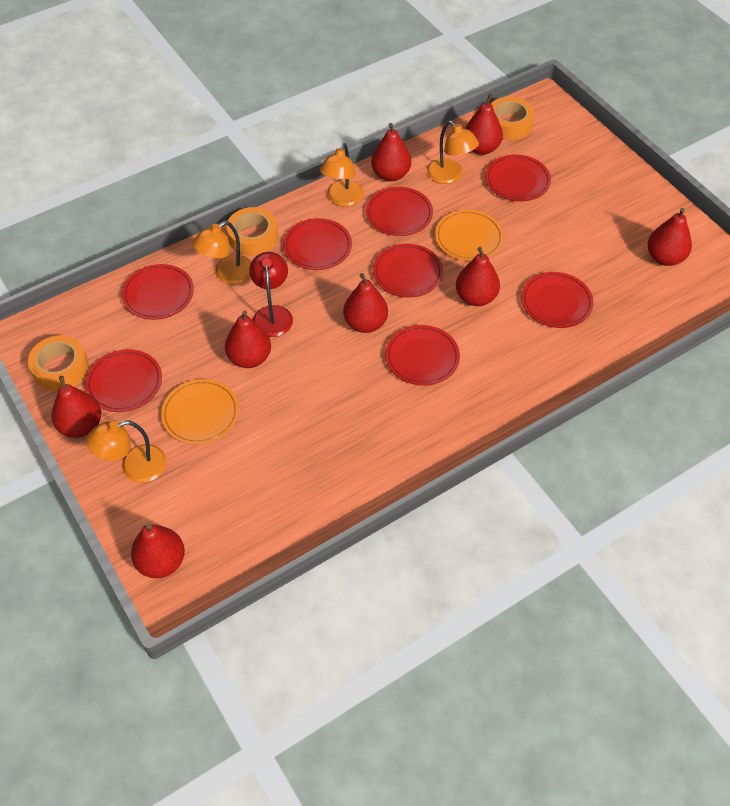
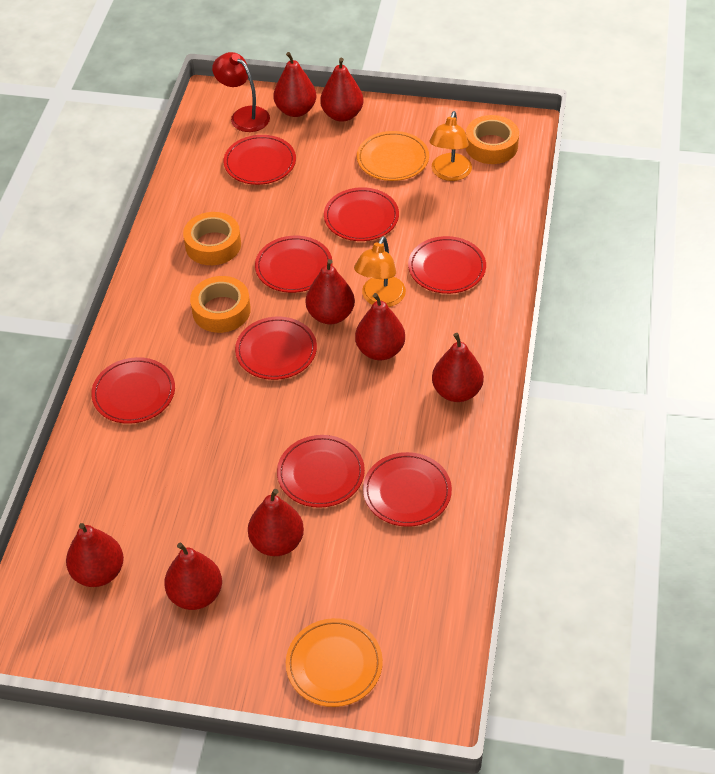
orange lamp: 4 -> 2

